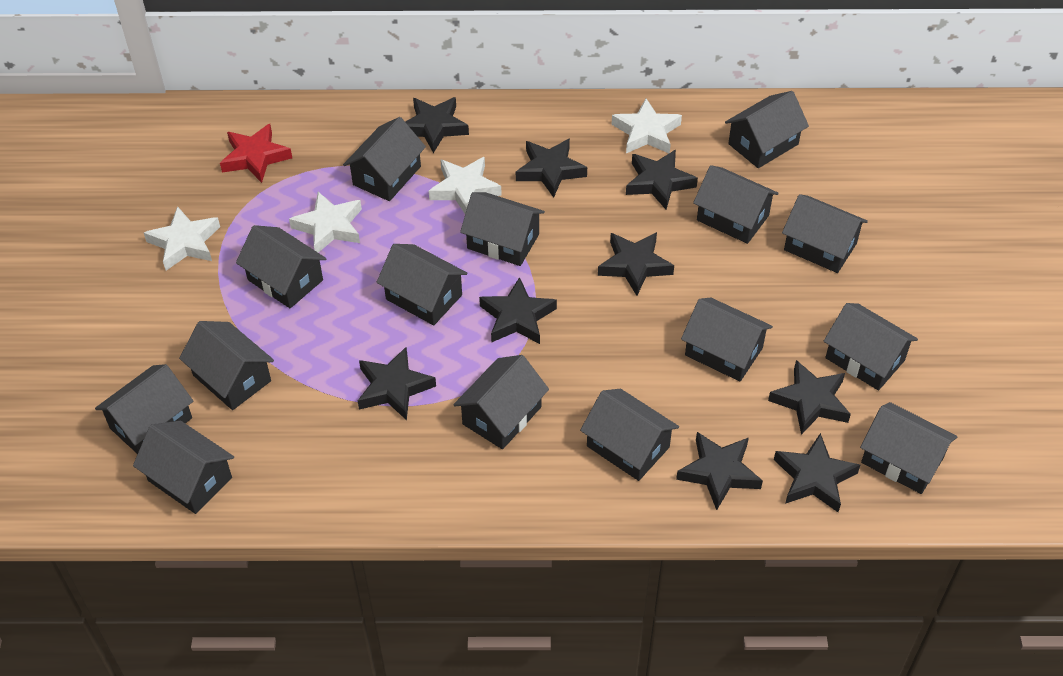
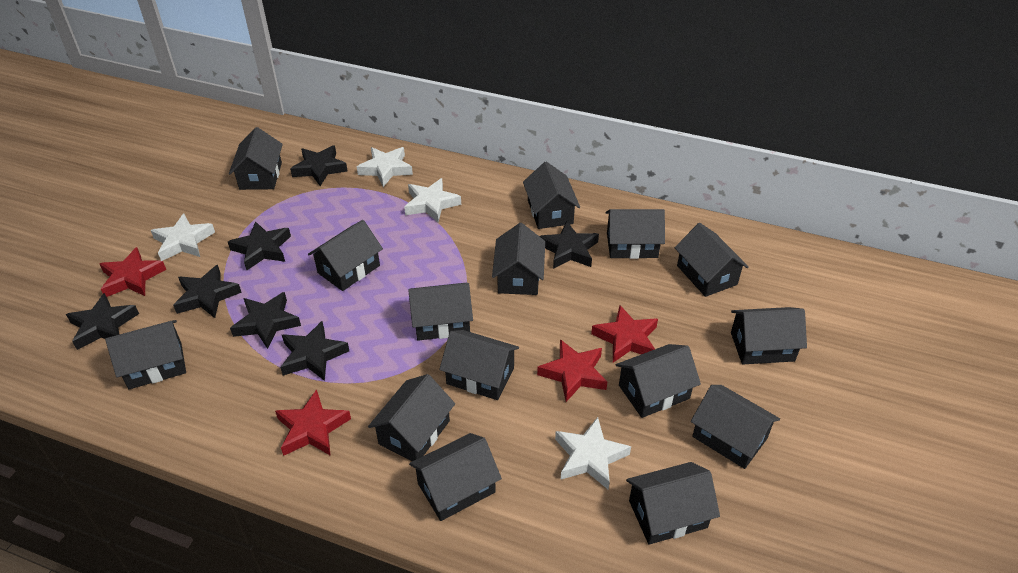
black star: 9 -> 7
red star: 1 -> 4

